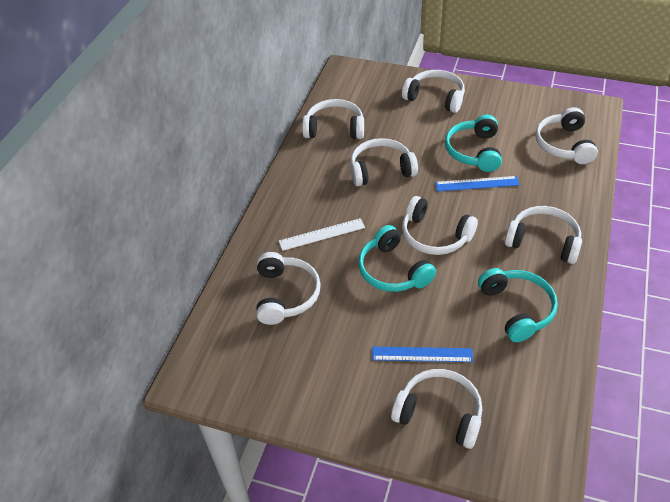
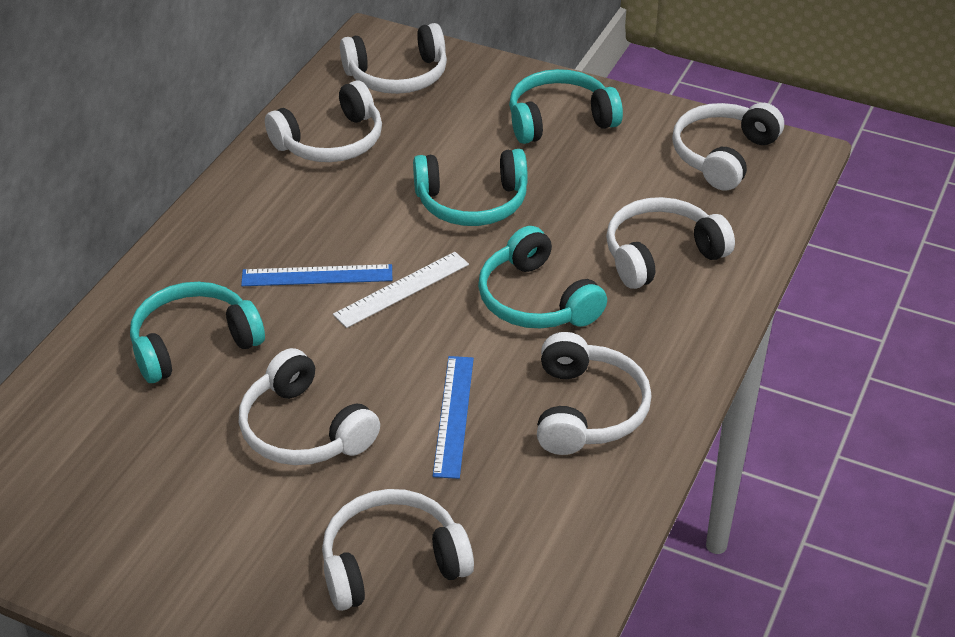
turquoise headphones: 3 -> 4
white headphones: 8 -> 7

